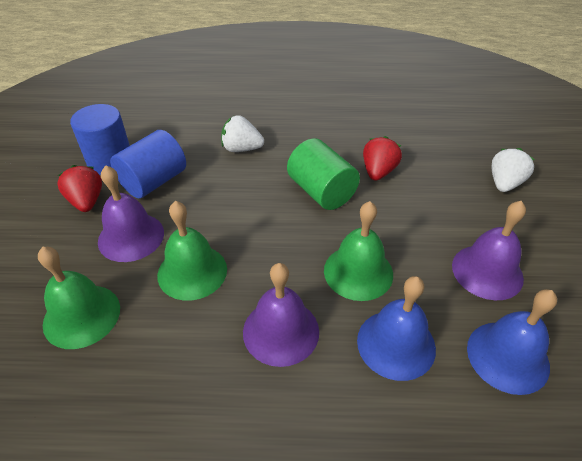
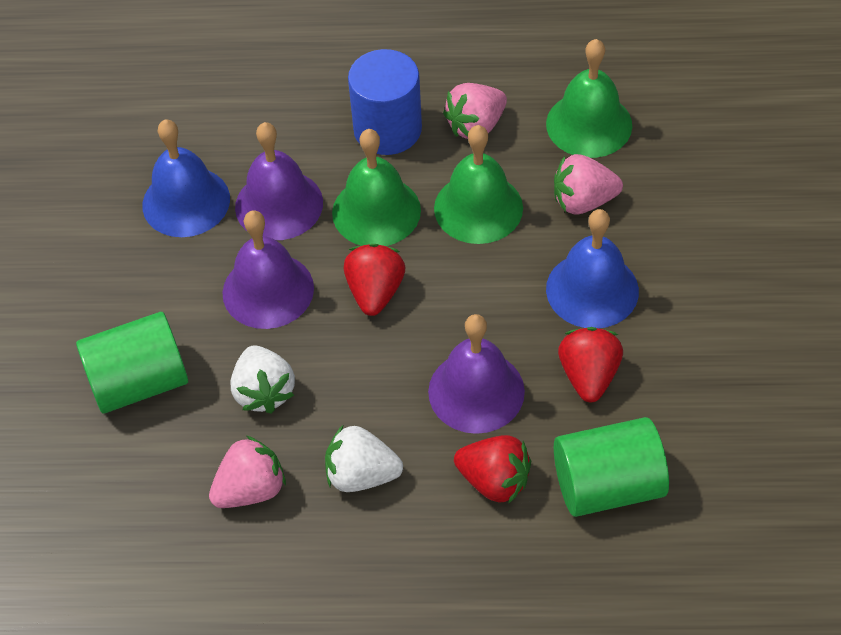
blue cylinder: 2 -> 1
green cylinder: 1 -> 2
pink strawberry: 0 -> 3
red strawberry: 2 -> 3

